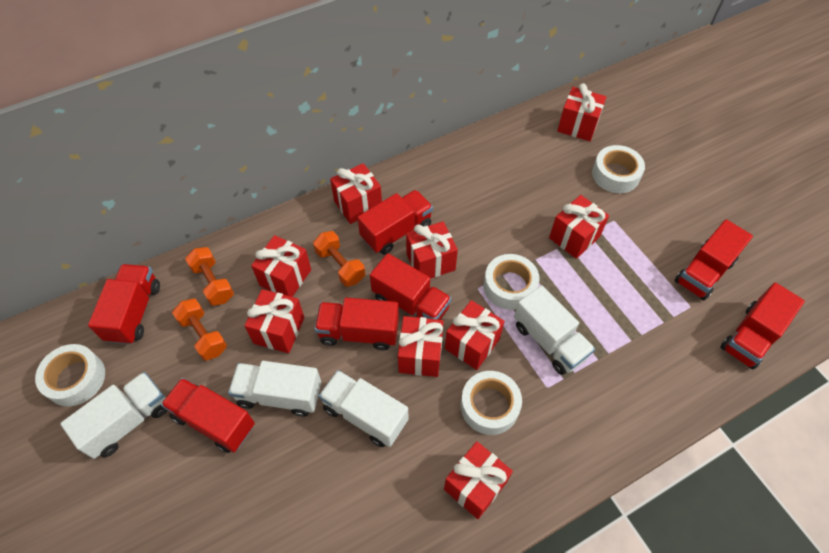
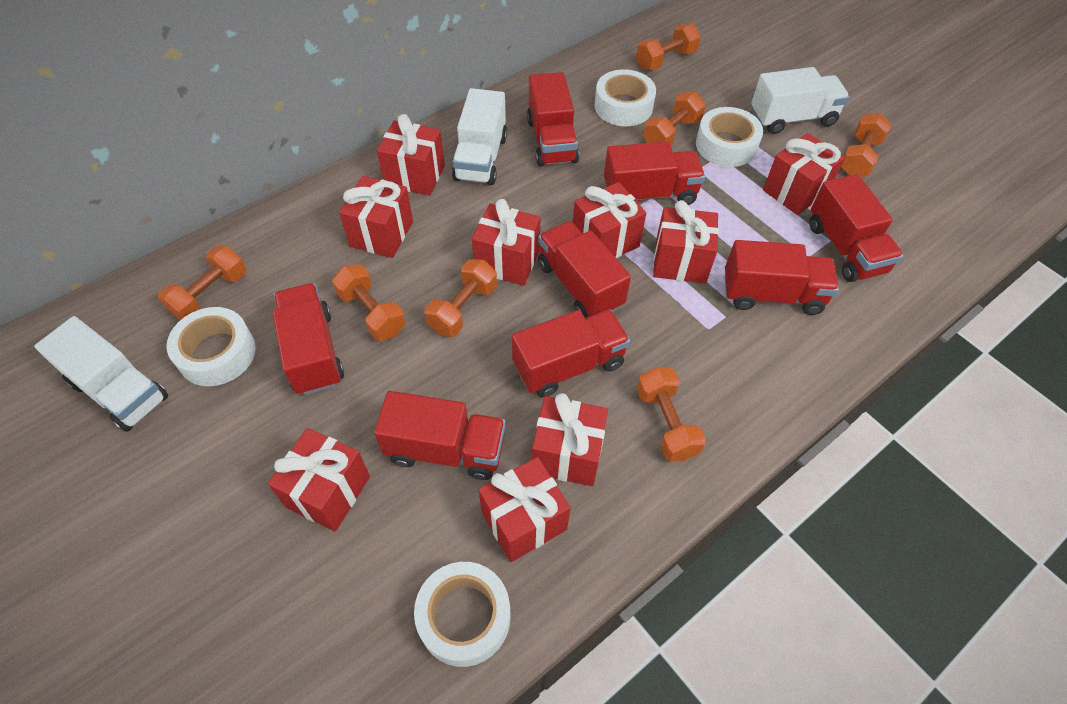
orange dumbbell: 3 -> 7
red truck: 7 -> 8
white truck: 4 -> 3

